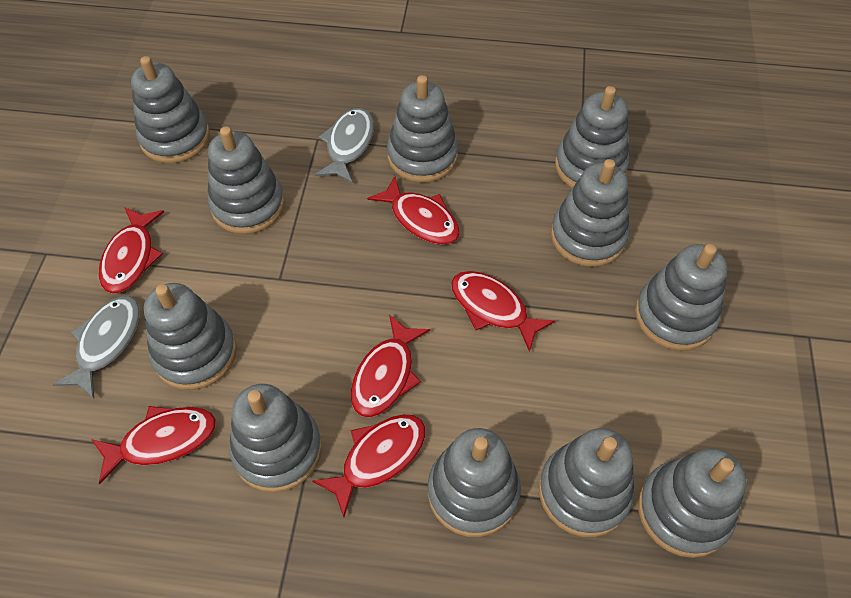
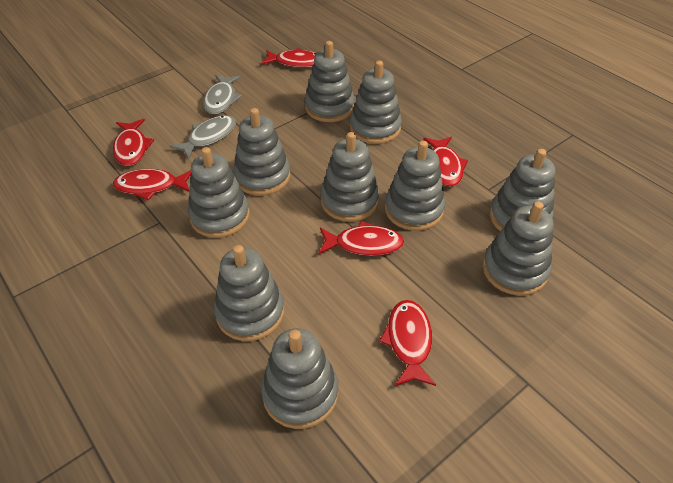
grey stacking toy: 11 -> 10

